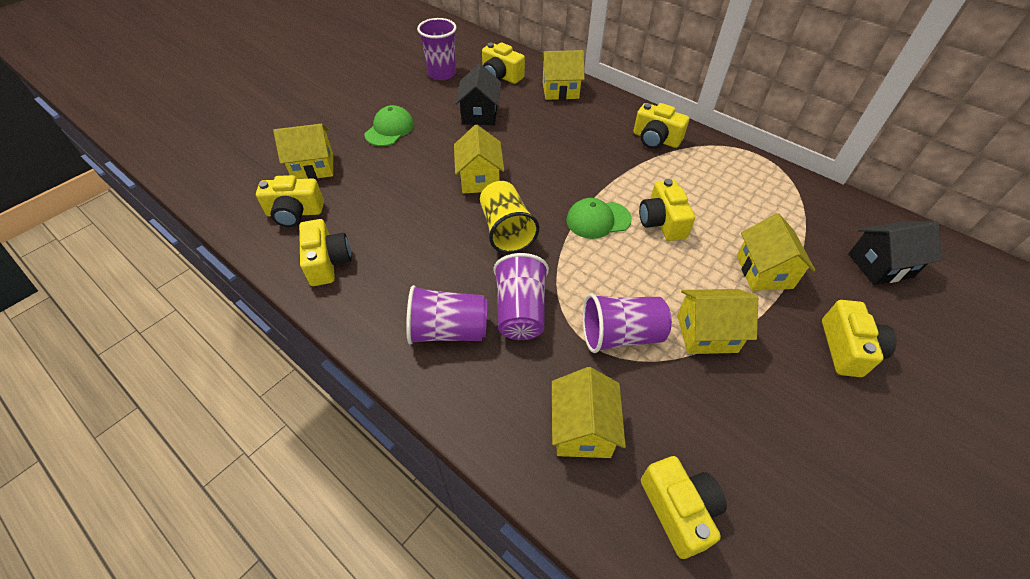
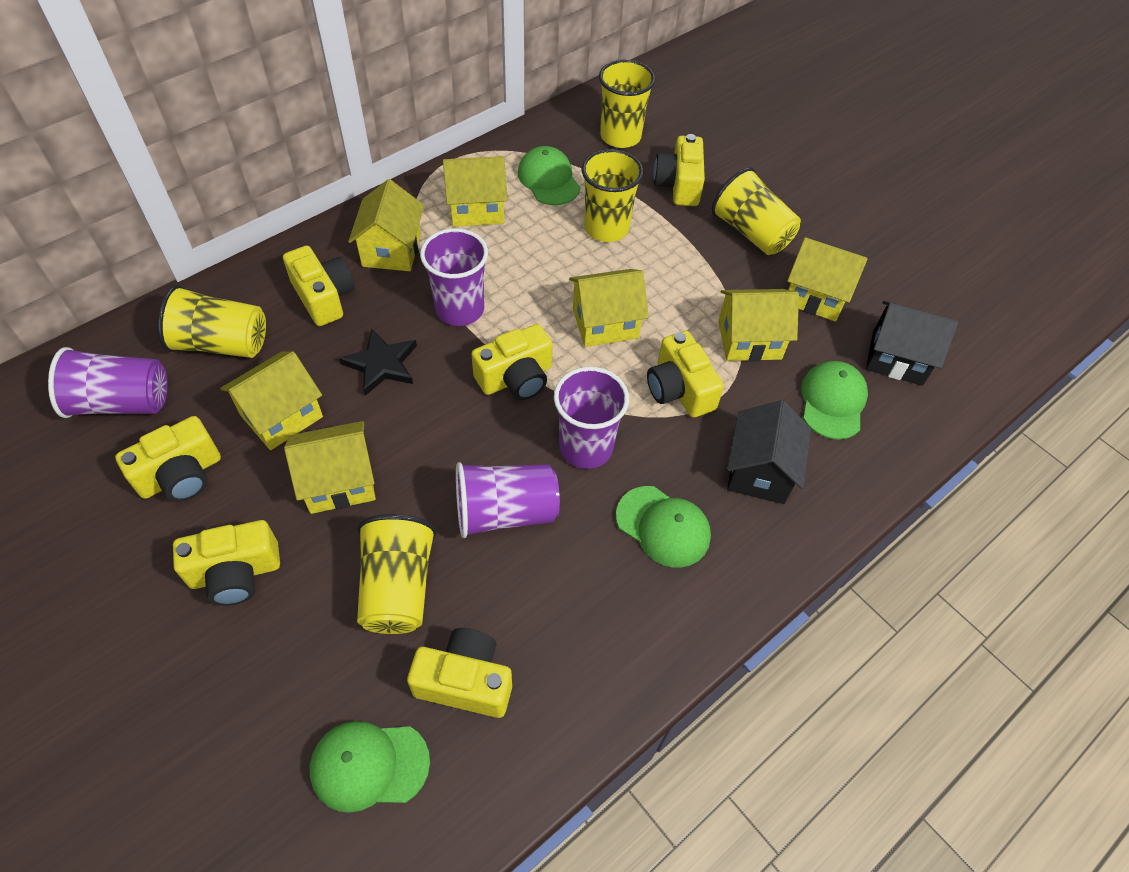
black star: 0 -> 1
green cap: 2 -> 4
yellow cup: 1 -> 5
yellow house: 6 -> 7

